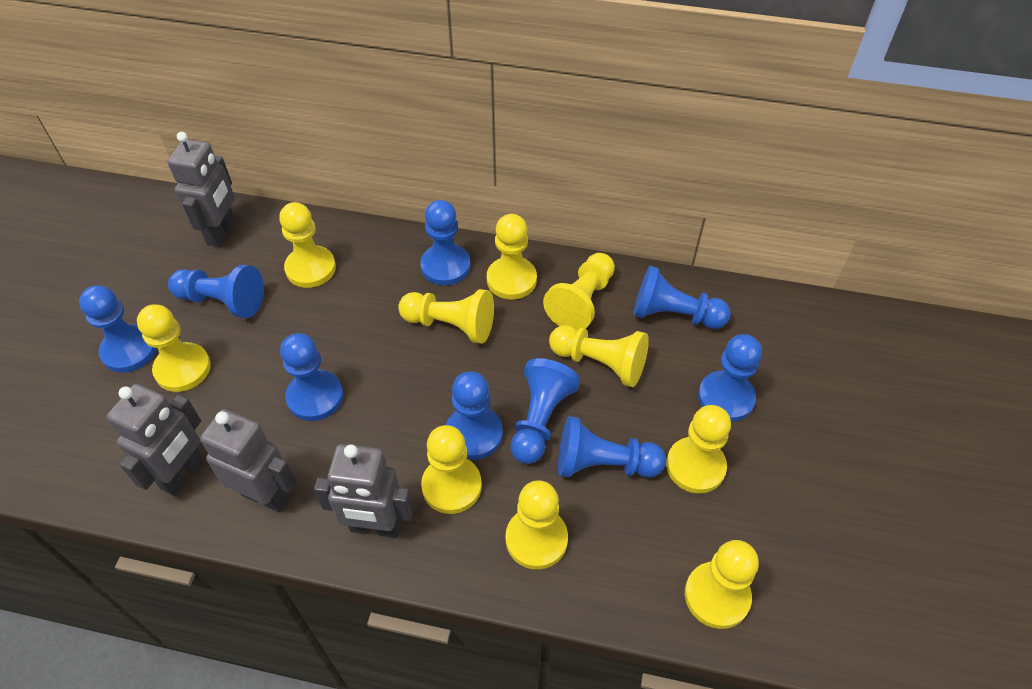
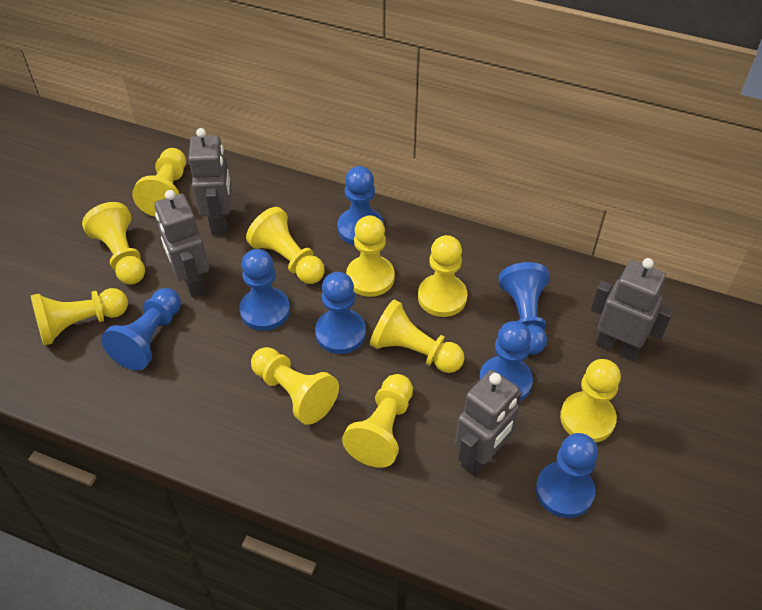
blue pawn: 9 -> 7

